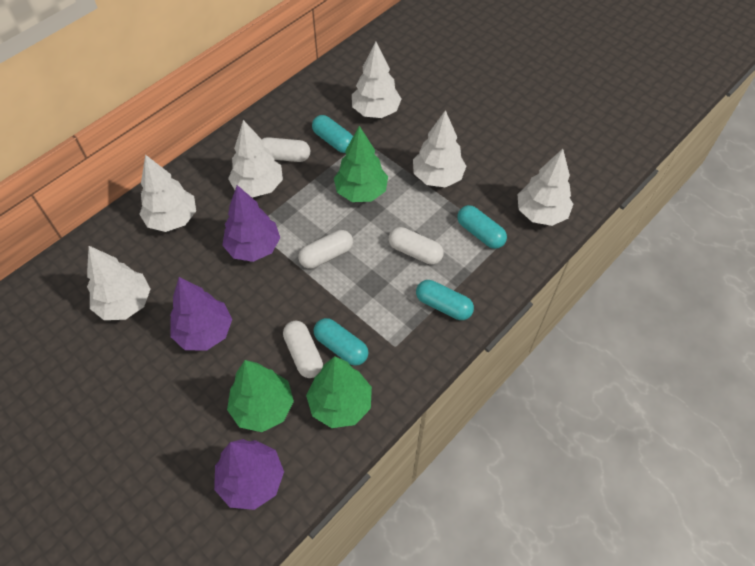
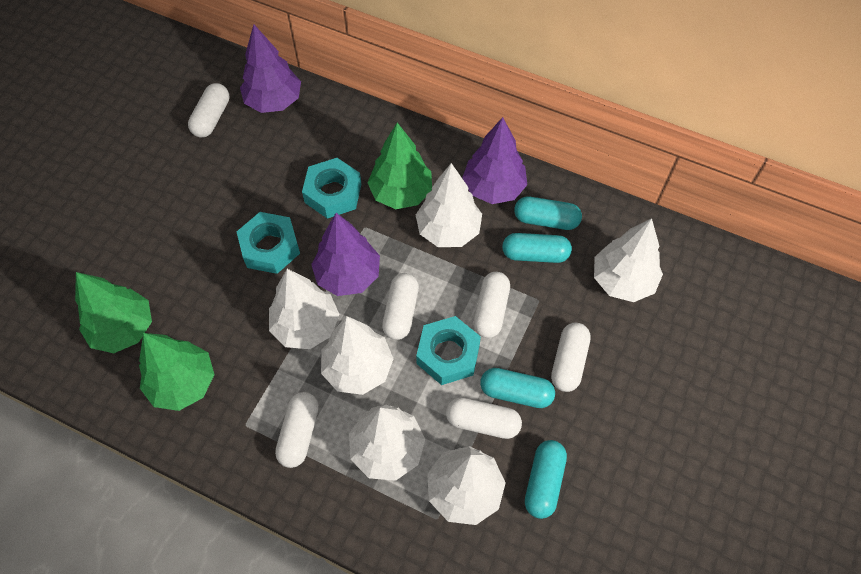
turquoise nut: 0 -> 3
white capsule: 4 -> 6

